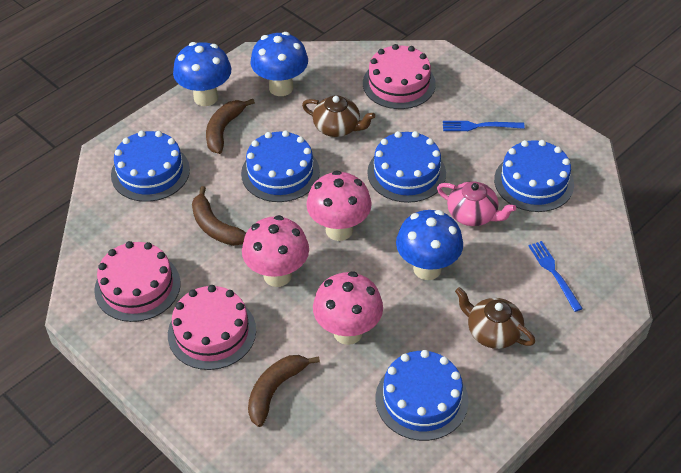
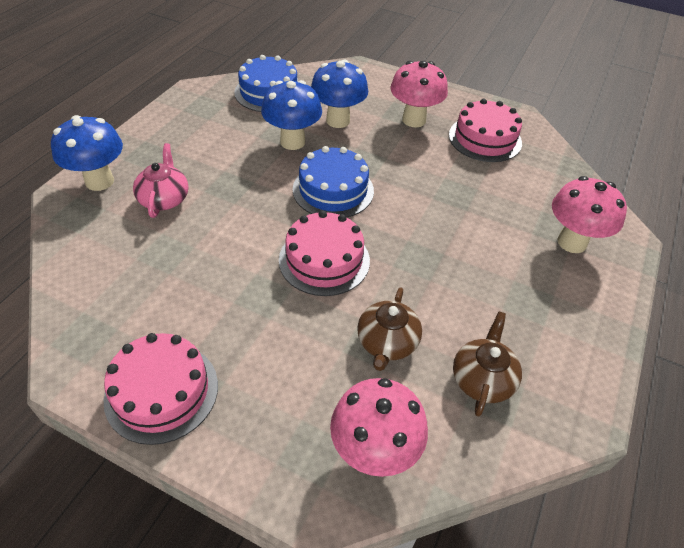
blue cake: 5 -> 2
blue fork: 2 -> 0
brown banana: 3 -> 0

